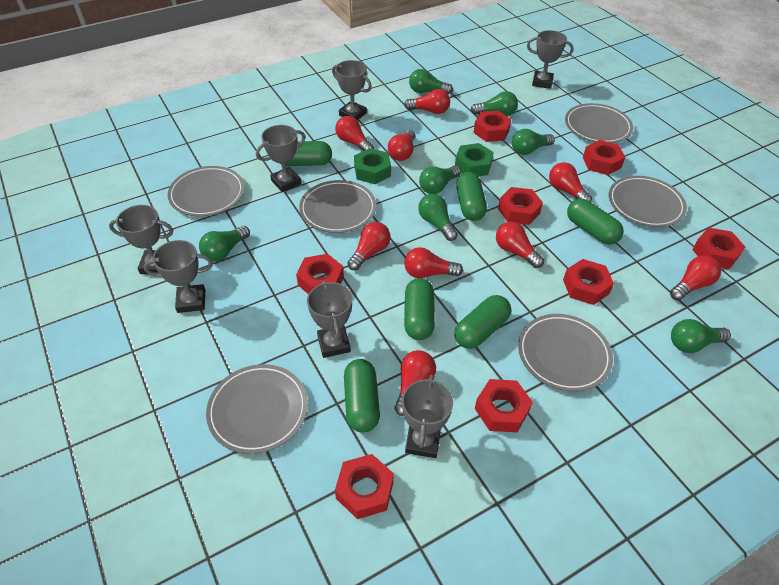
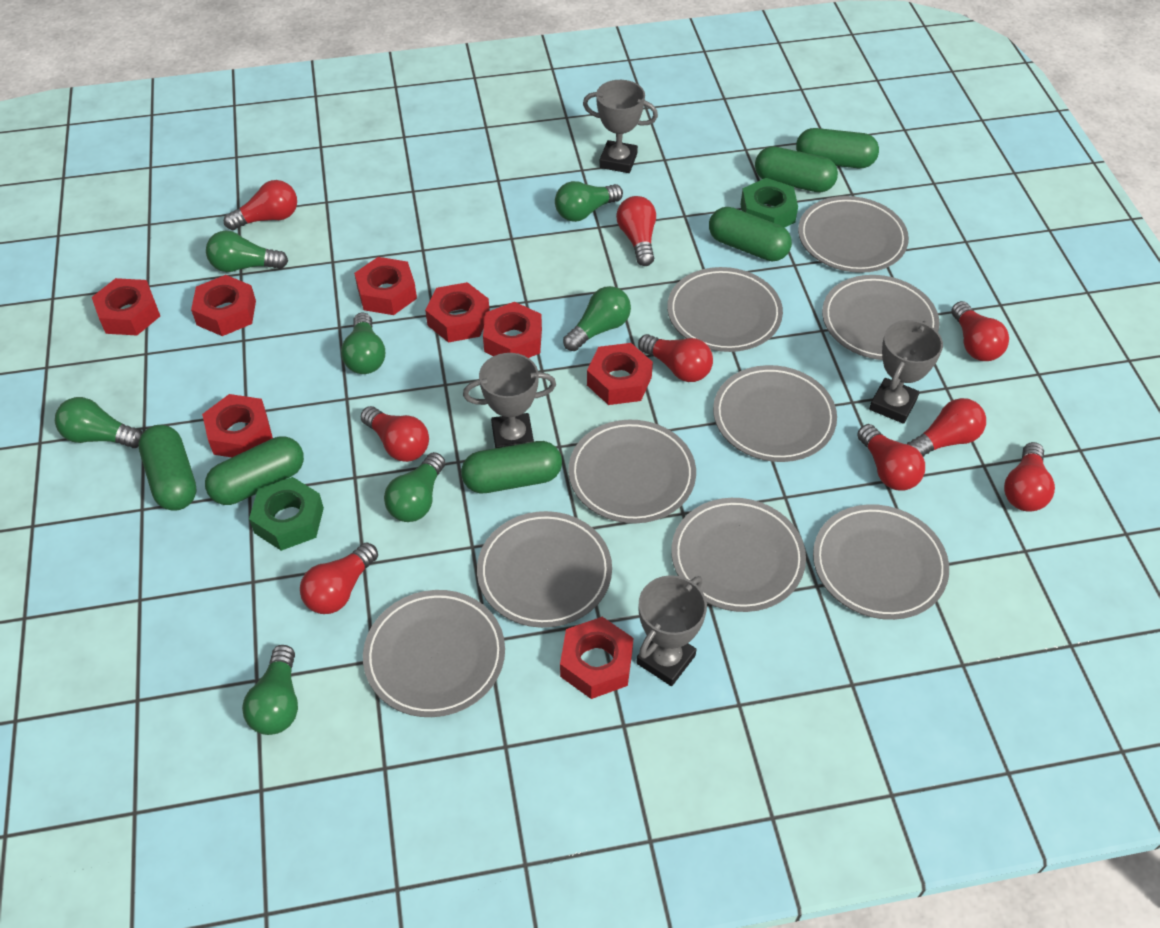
grey plate: 6 -> 9
grey trophy: 7 -> 4

